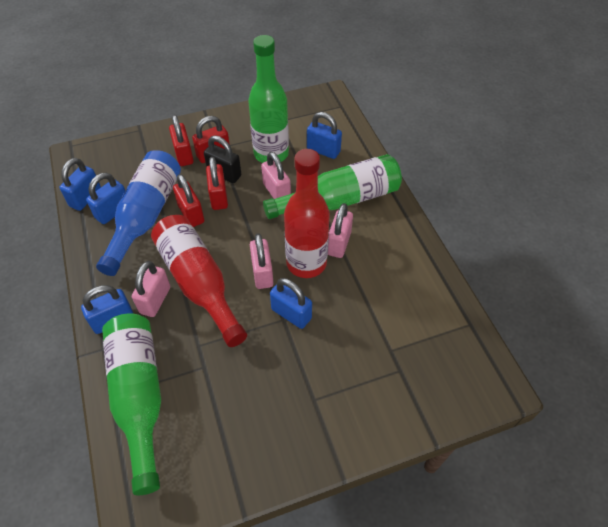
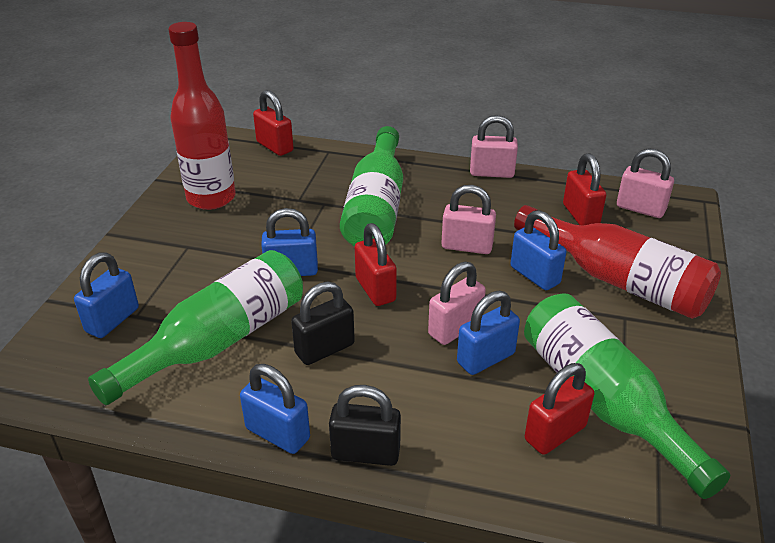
black padlock: 1 -> 2
blue bottle: 1 -> 0

